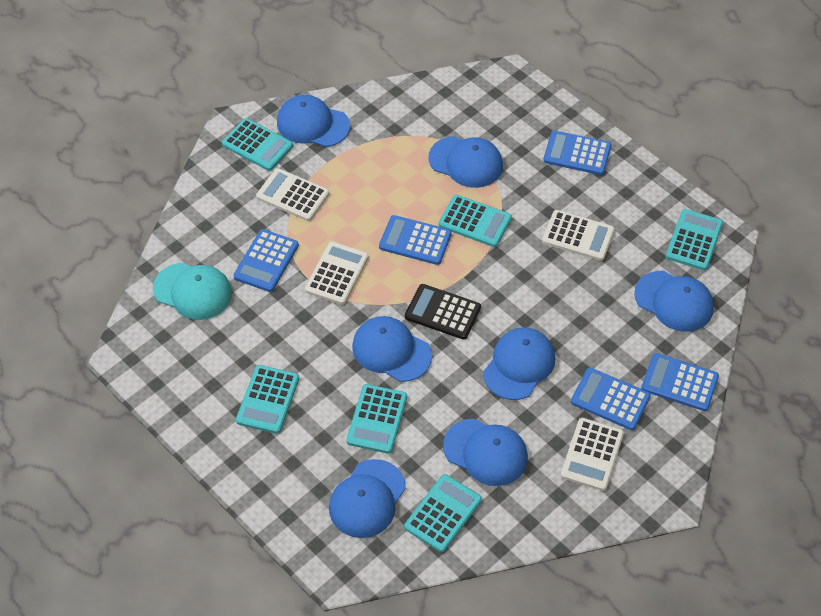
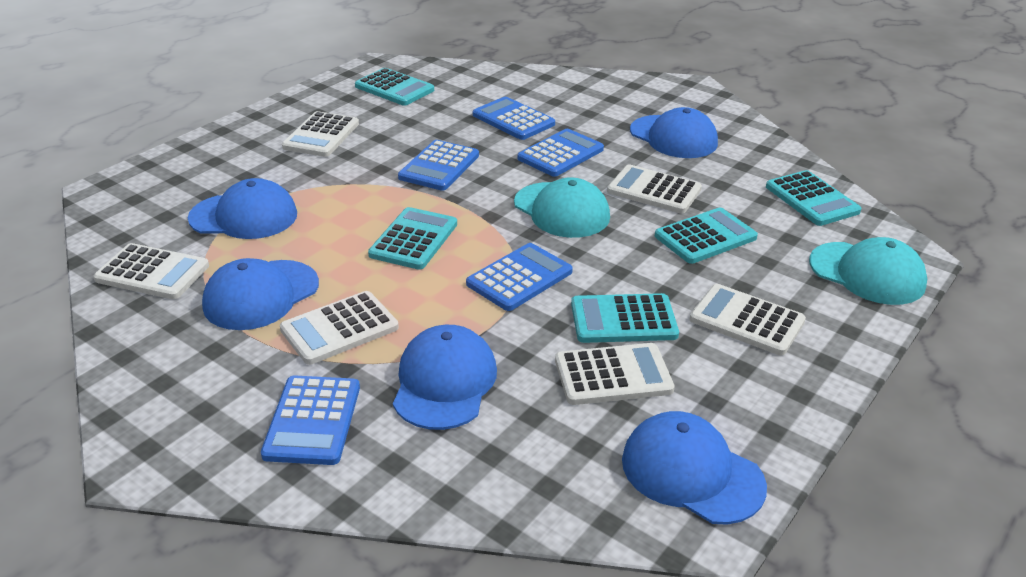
black calculator: 1 -> 0
blue cap: 7 -> 5
turquoise calculator: 6 -> 5
turquoise cap: 1 -> 2
white calculator: 4 -> 6

